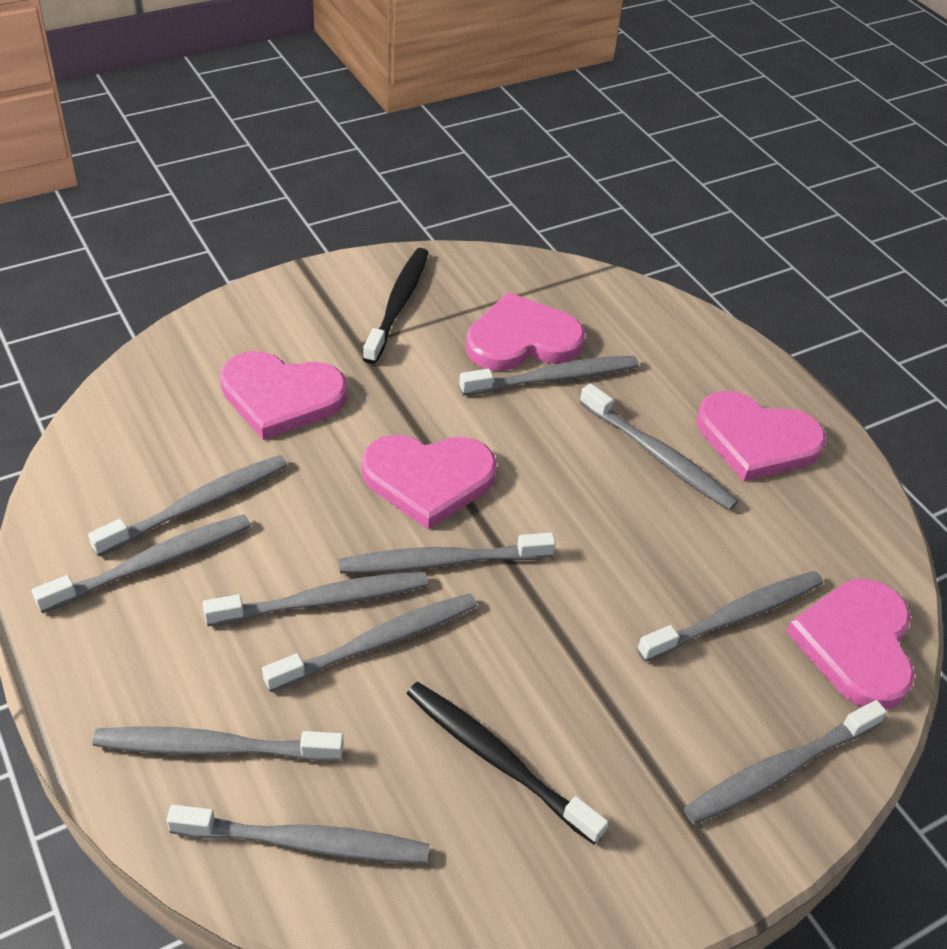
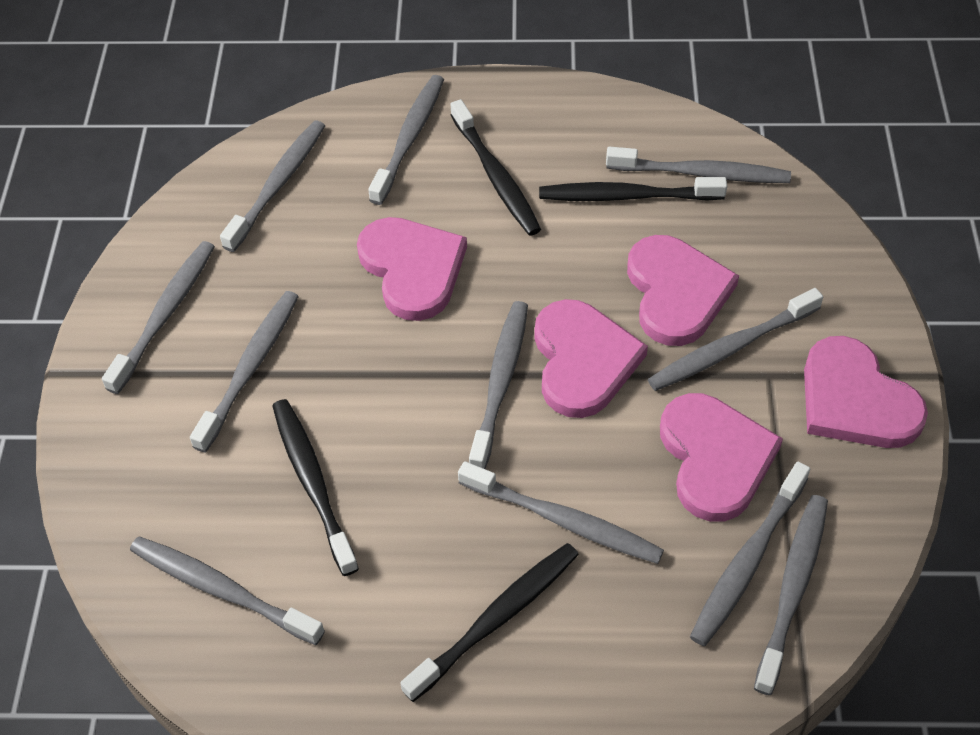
black toothbrush: 2 -> 4

